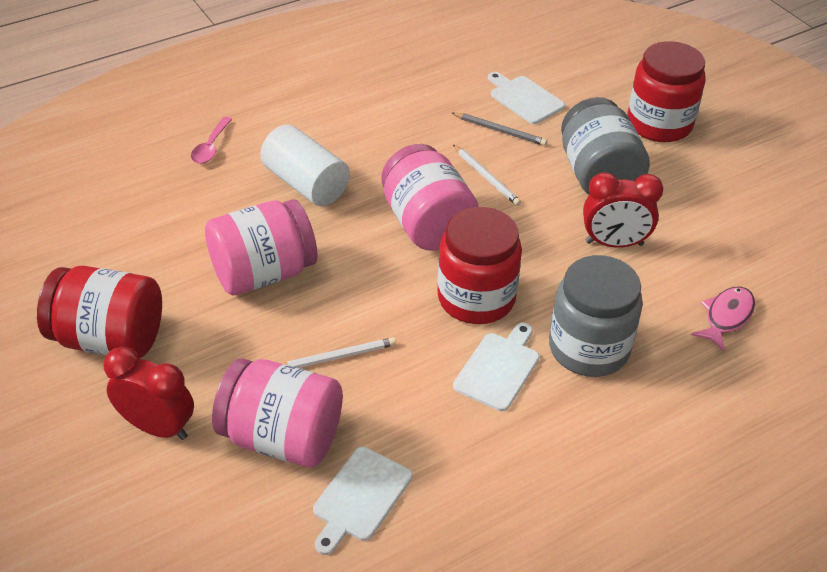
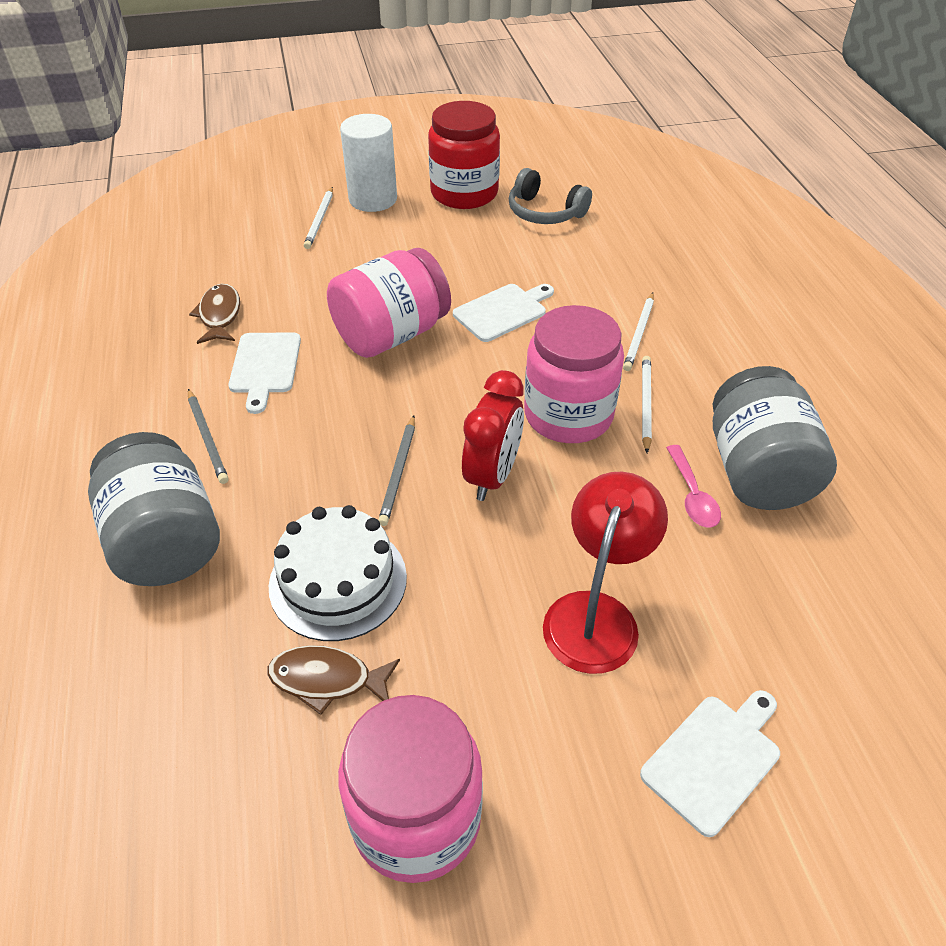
brown fish: 0 -> 2
grey headphones: 0 -> 1
grey pencil: 1 -> 2
pink fish: 1 -> 0
red clock: 2 -> 1
red jar: 3 -> 1
red lamp: 0 -> 1
white cake: 0 -> 1
white pencil: 2 -> 3

